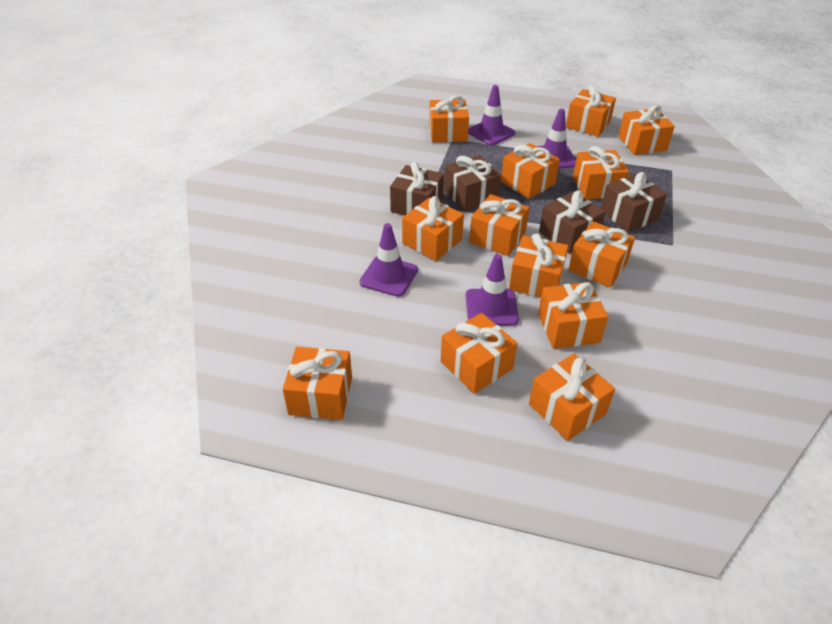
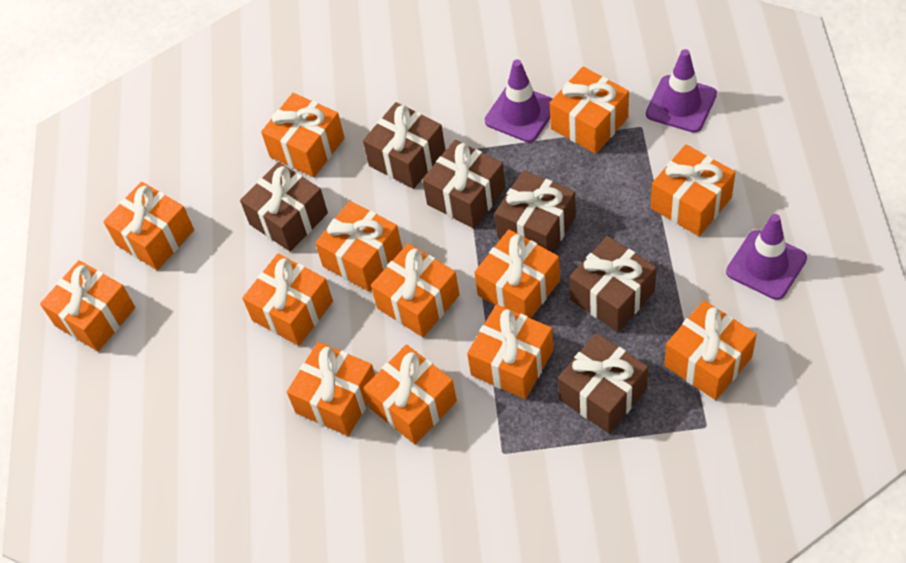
brown gift: 4 -> 6
purple traffic cone: 4 -> 3

